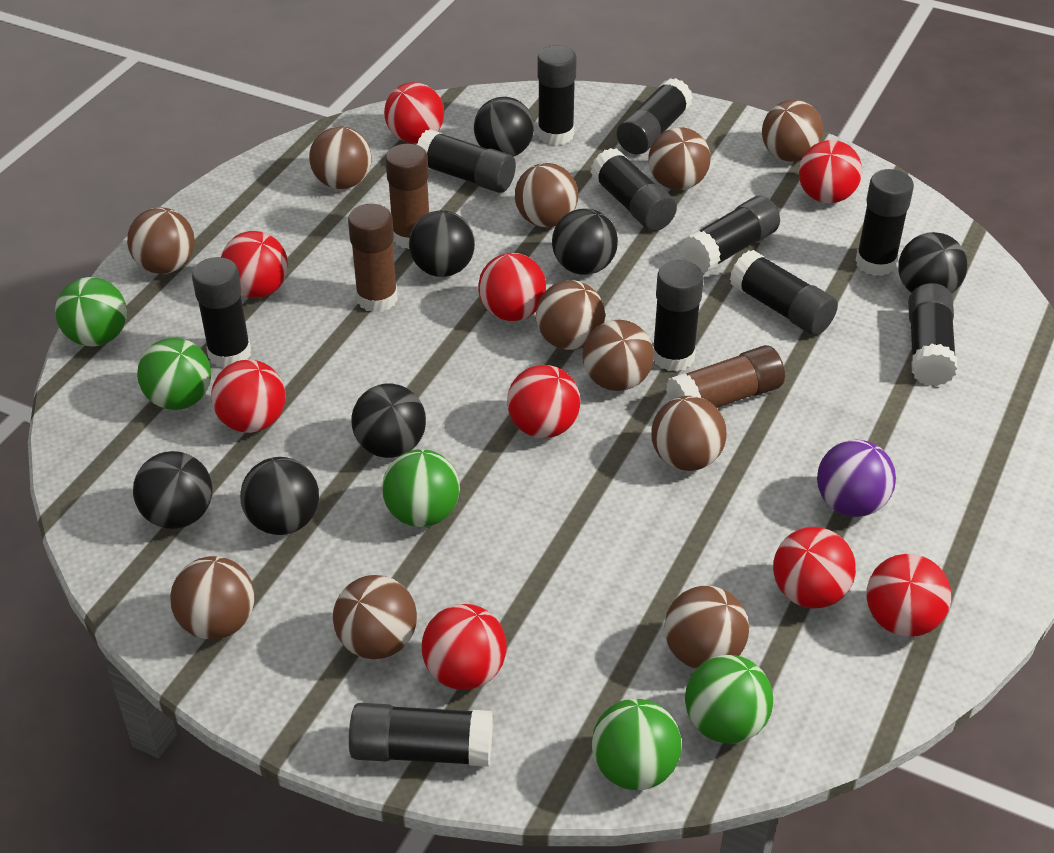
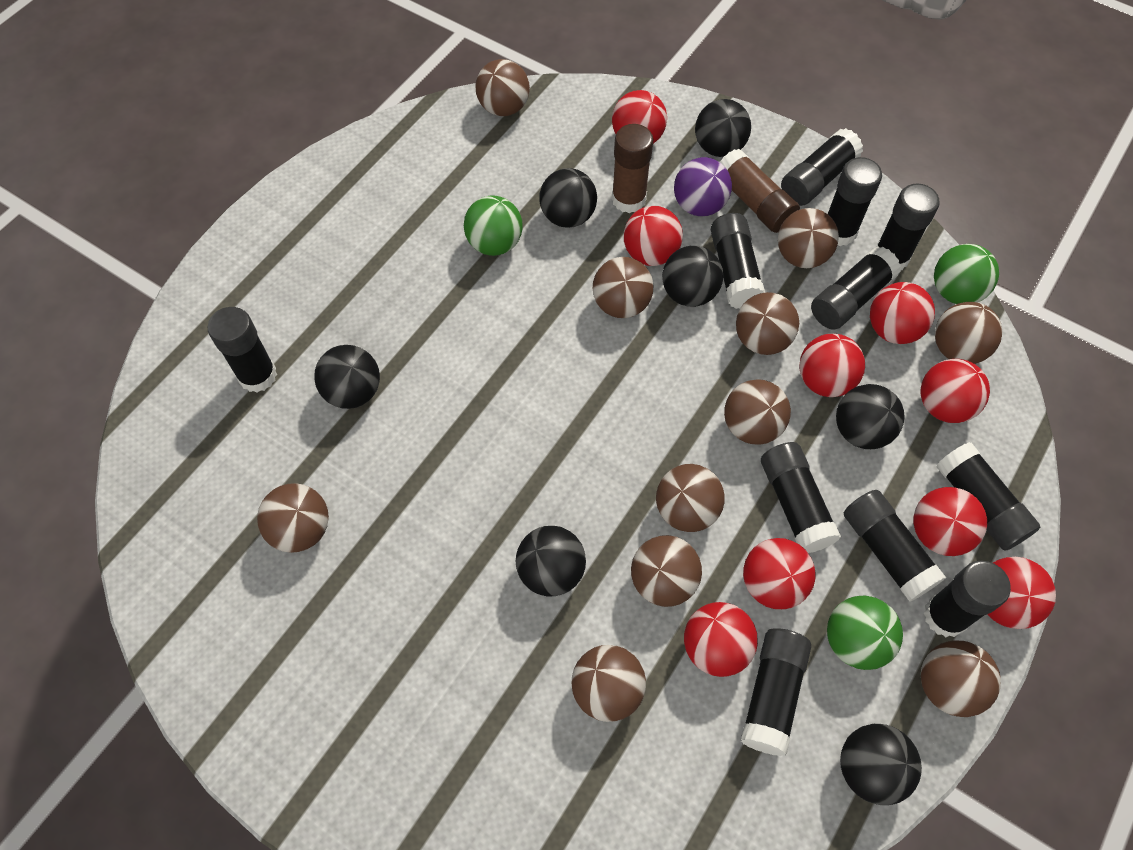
brown glue stick: 3 -> 2
green ball: 5 -> 3

